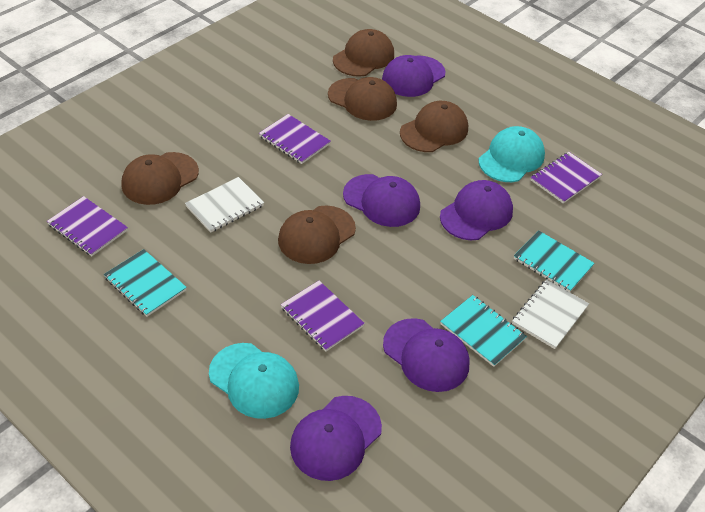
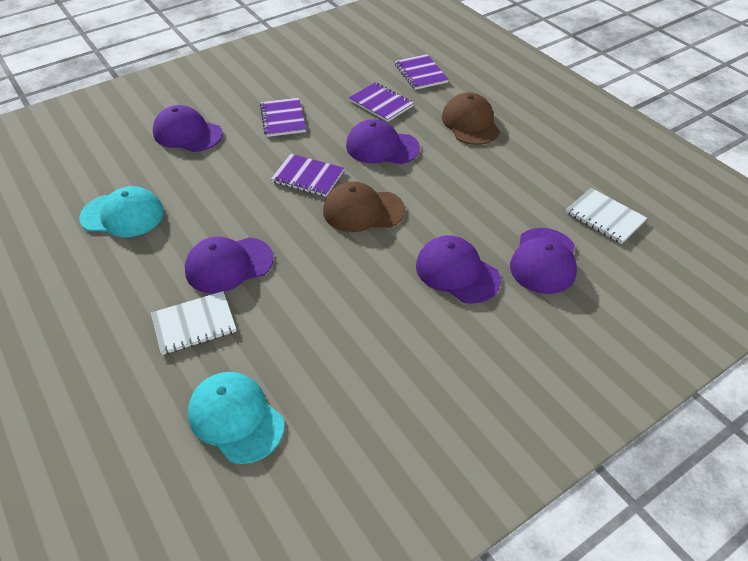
brown cap: 5 -> 2
turquoise notebook: 3 -> 0

